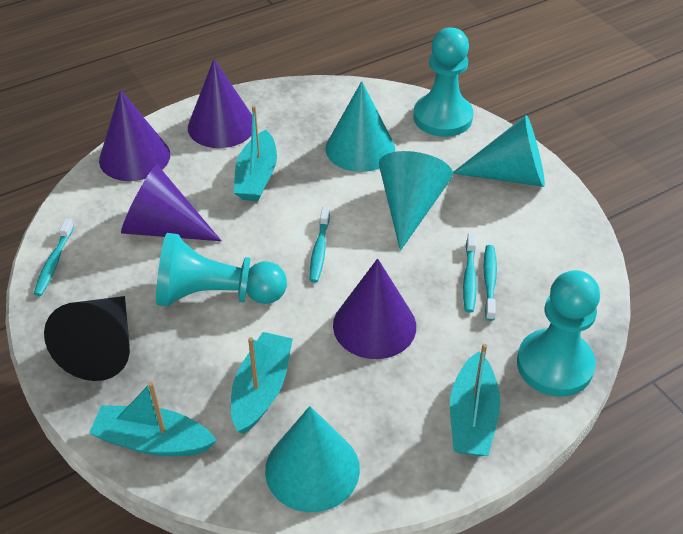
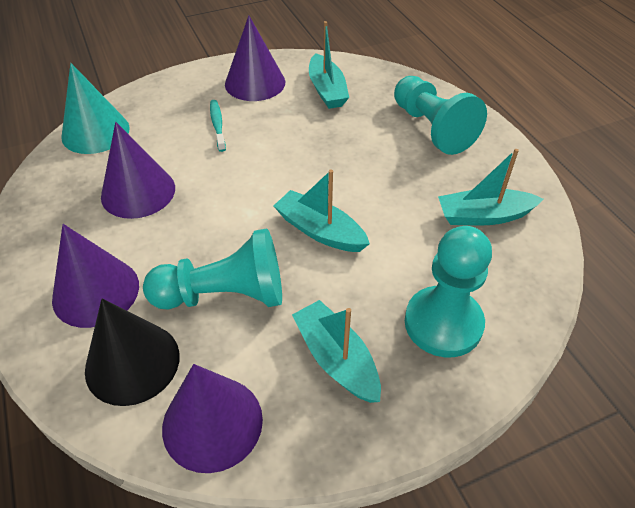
turquoise cone: 4 -> 1
turquoise toothbrush: 4 -> 1

